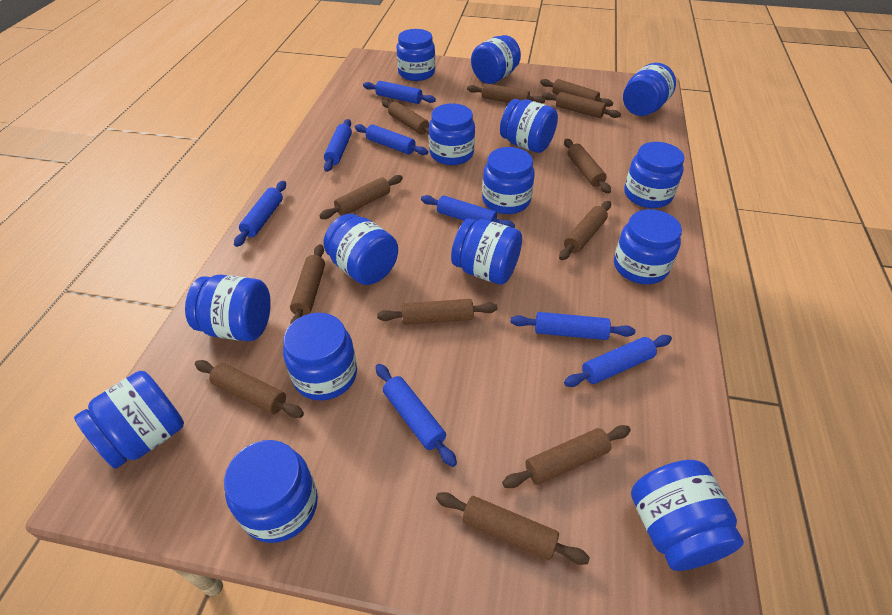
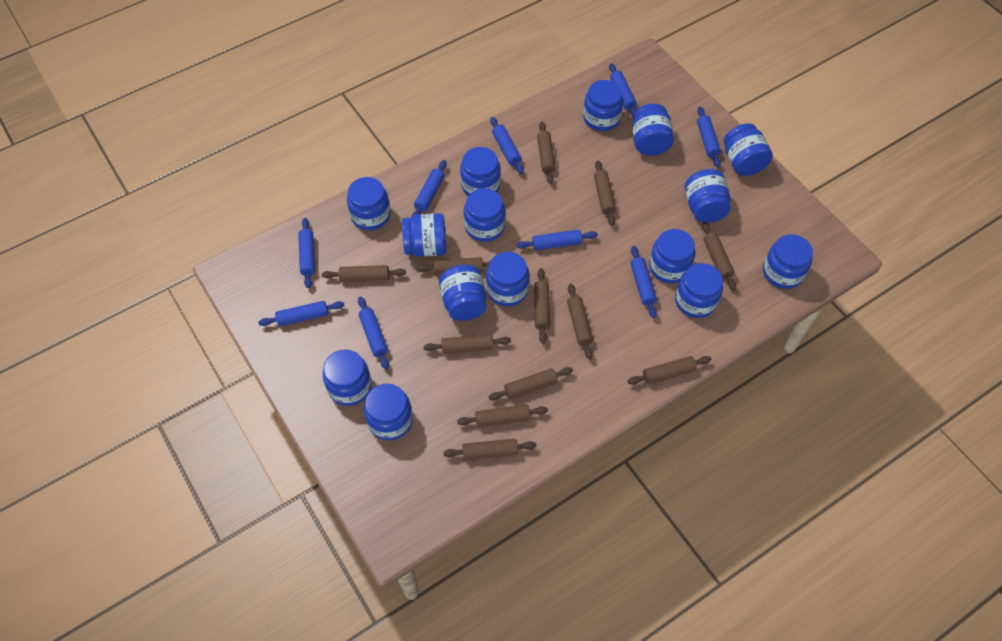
blue rolling pin: 8 -> 9

